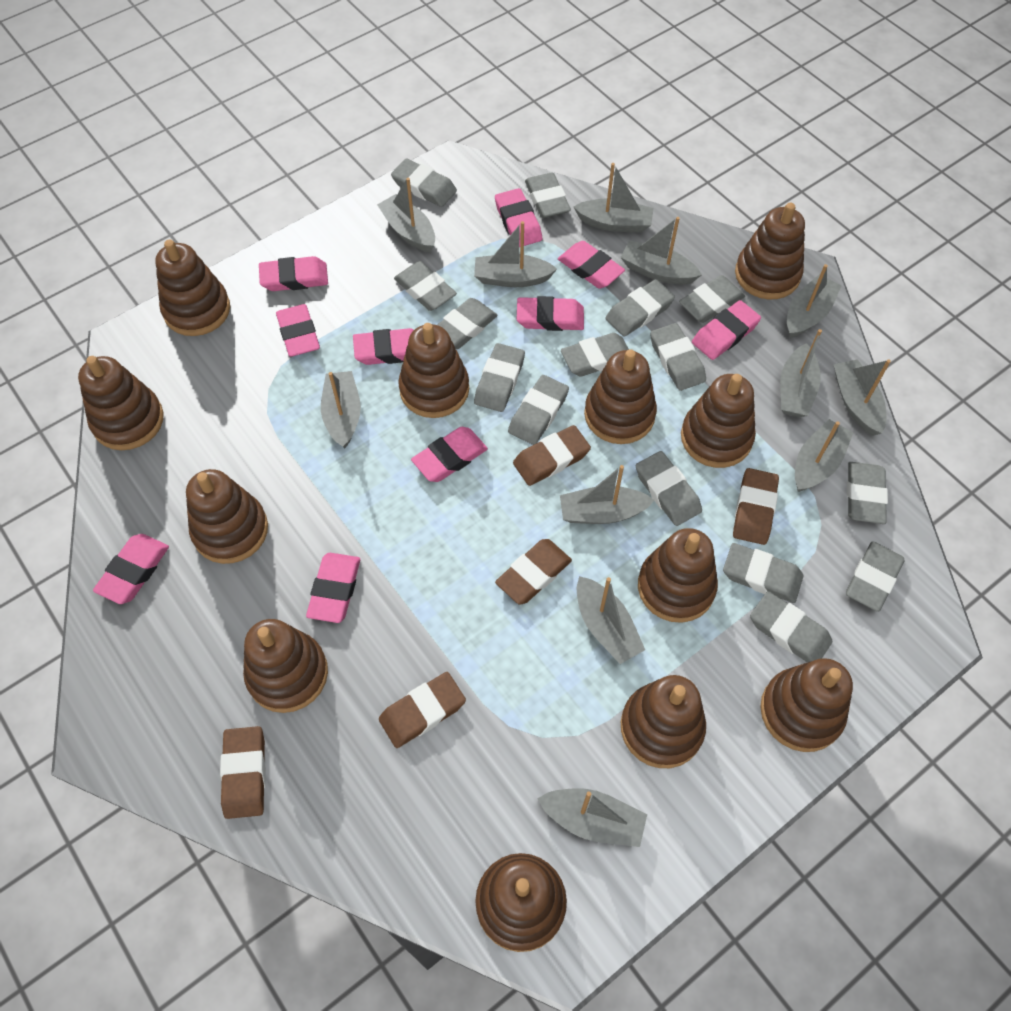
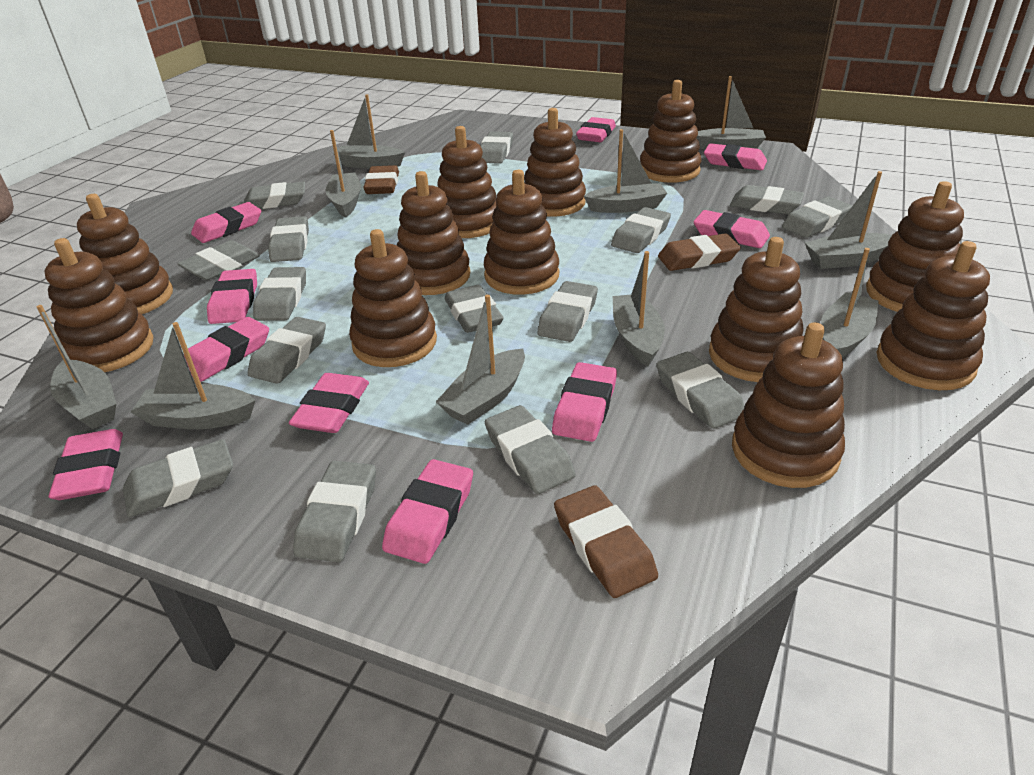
brown eraser: 5 -> 3
grey boat: 12 -> 10

